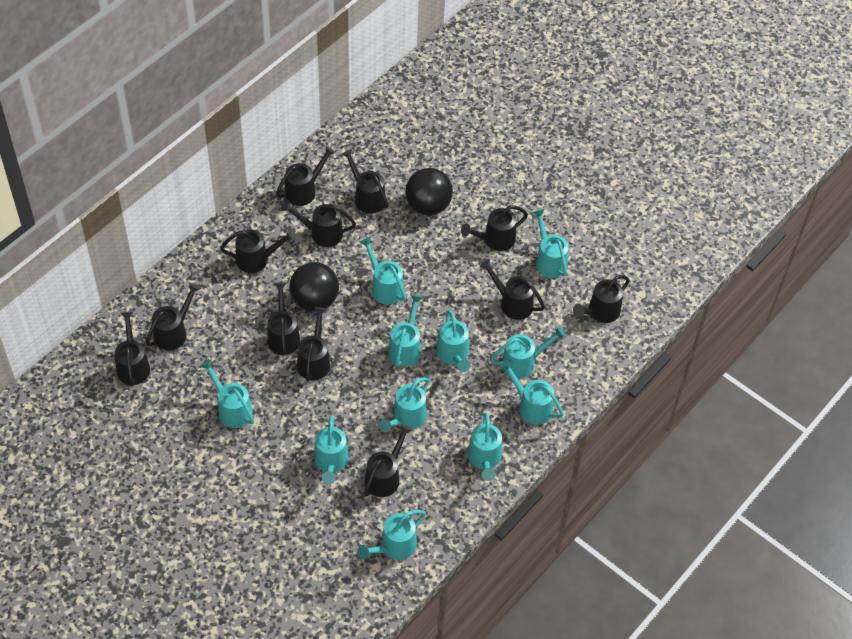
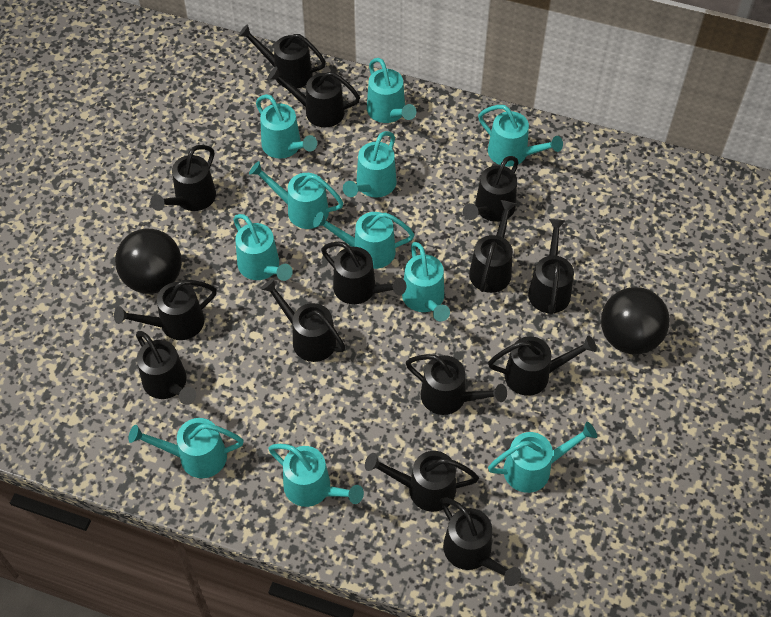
black watering can: 12 -> 14

